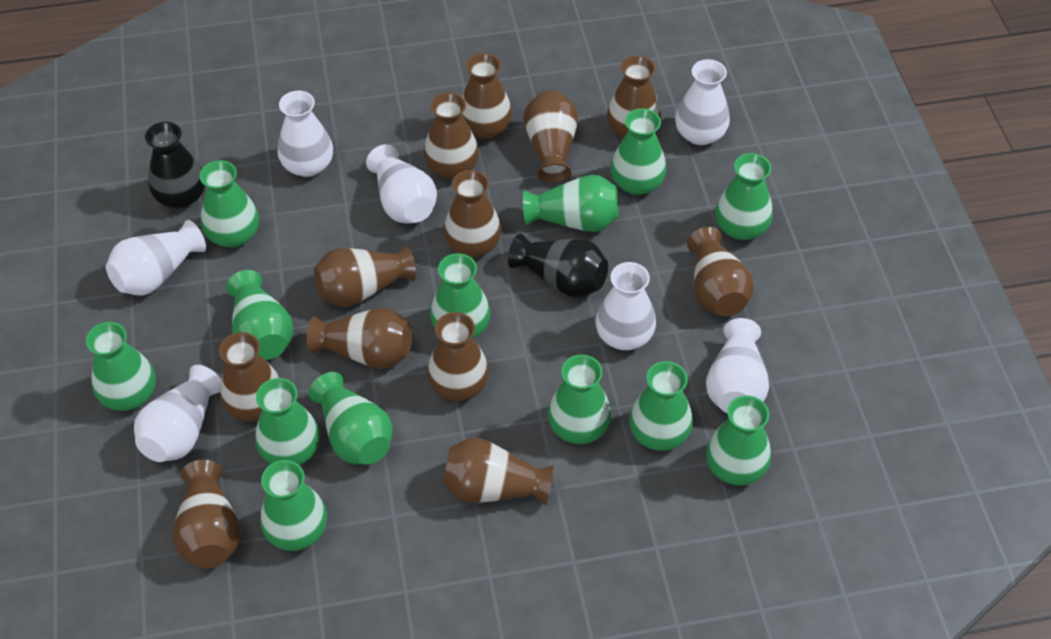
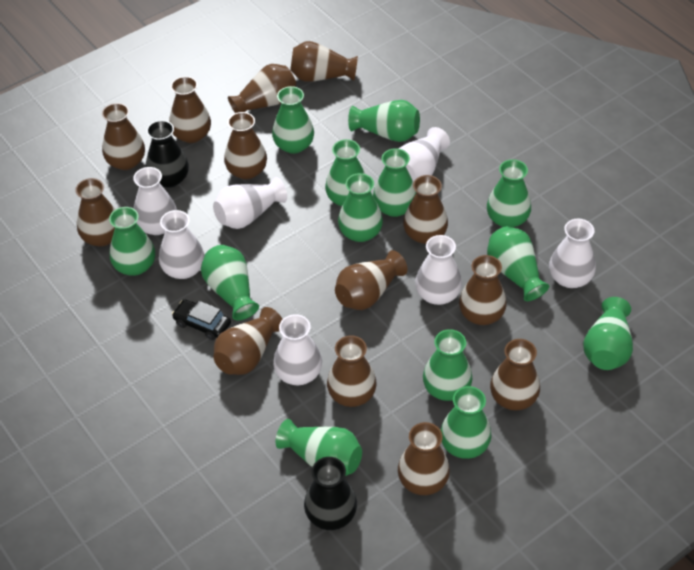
black car: 0 -> 1
brown vase: 12 -> 13

